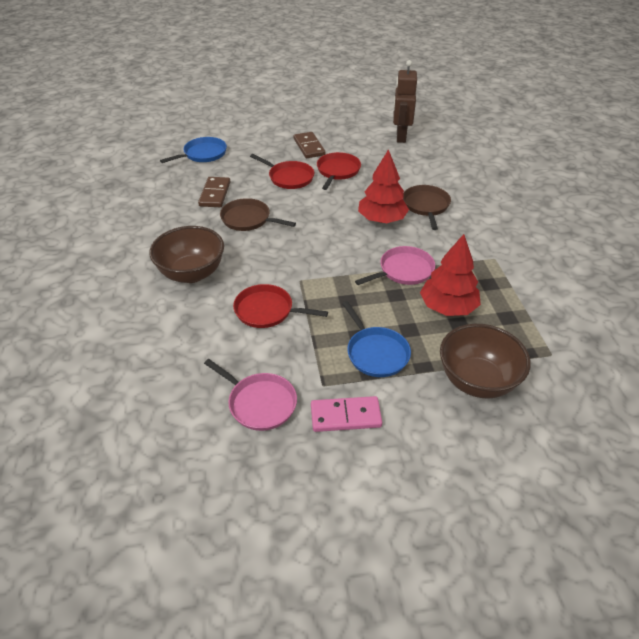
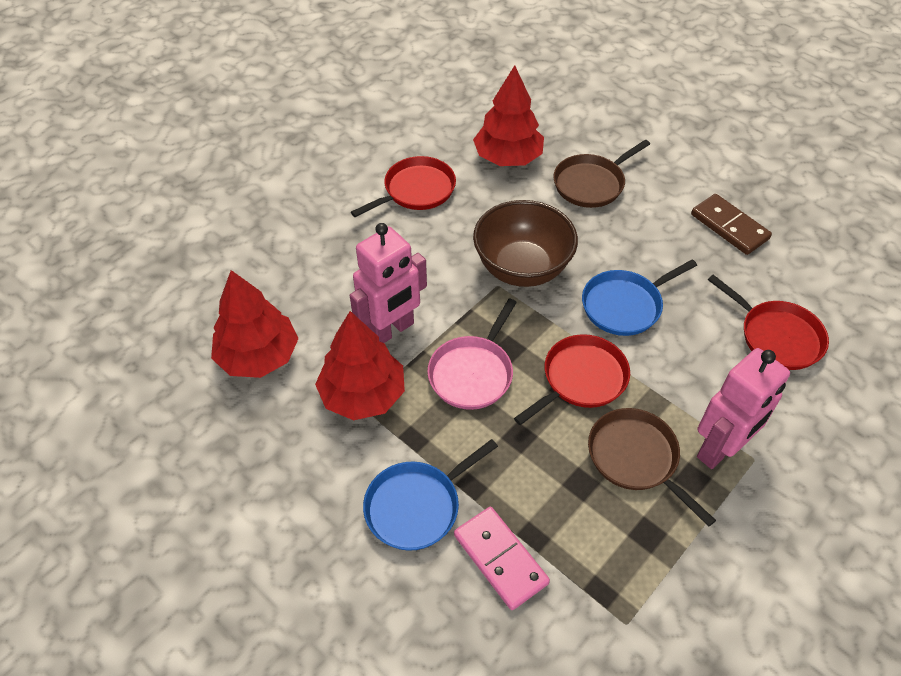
brown bowl: 2 -> 1
brown domino: 2 -> 1
brown robot: 1 -> 0
pink pan: 2 -> 1
pink robot: 0 -> 2
red tree: 2 -> 3

